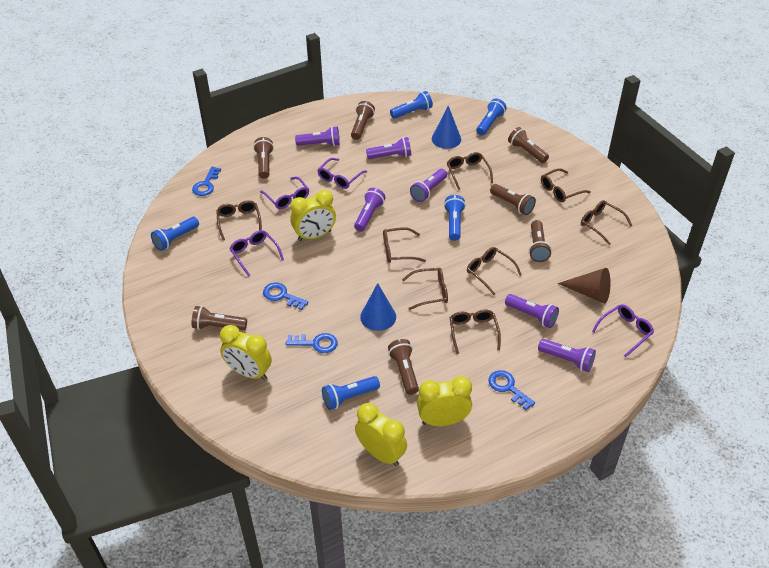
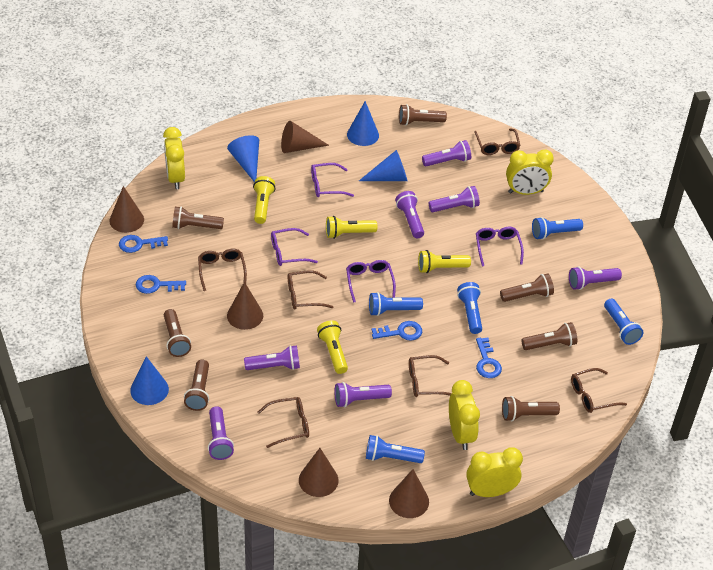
blue cone: 2 -> 4
brown cone: 1 -> 5
brown glasses: 8 -> 6
purple flashlight: 6 -> 7
yellow flashlight: 0 -> 4

